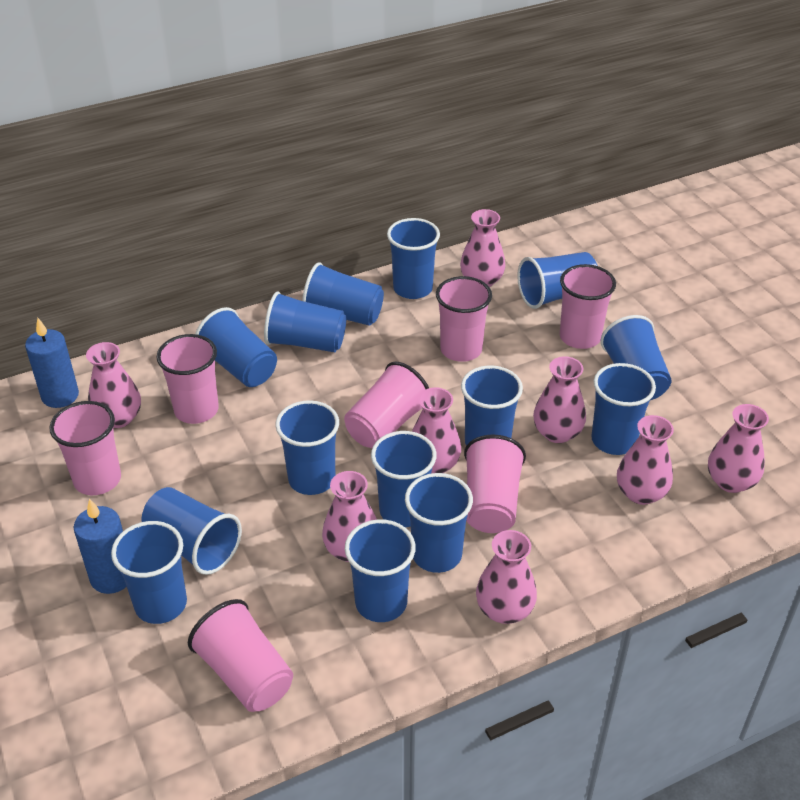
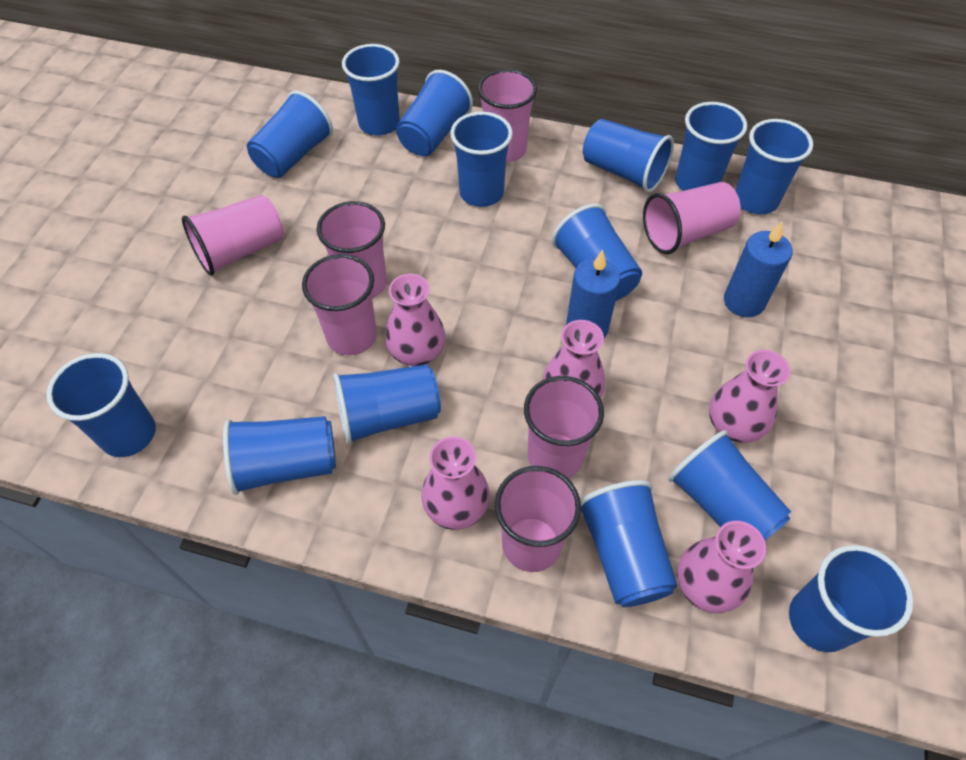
pink vase: 8 -> 5

